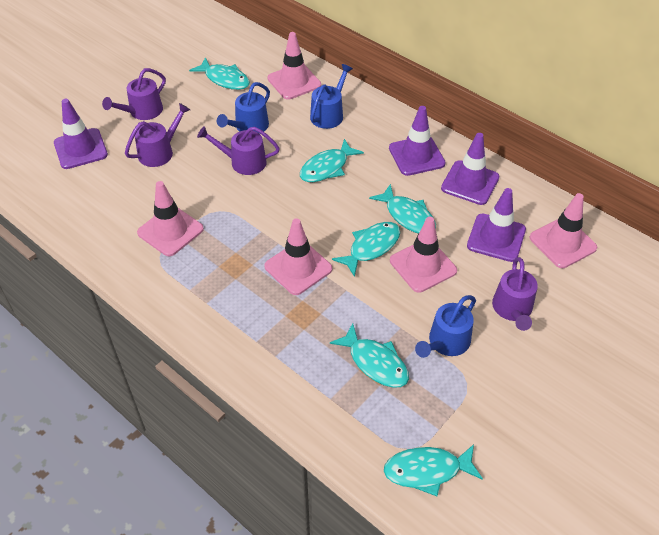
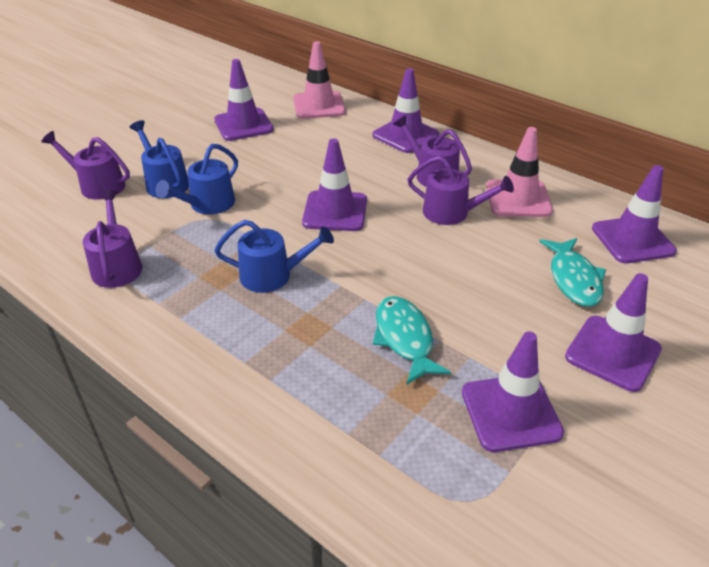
pink traffic cone: 5 -> 2
purple traffic cone: 4 -> 6
turquoise fish: 6 -> 2

